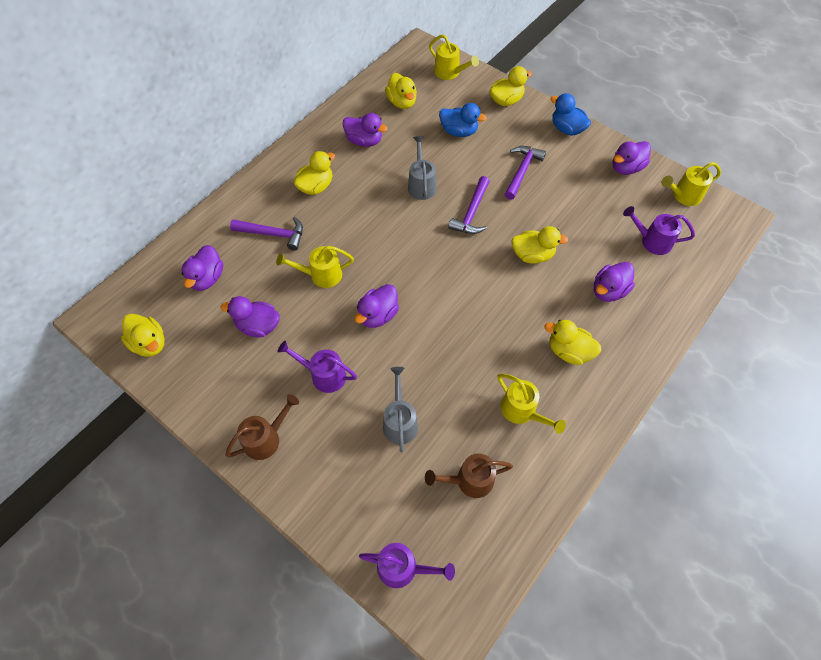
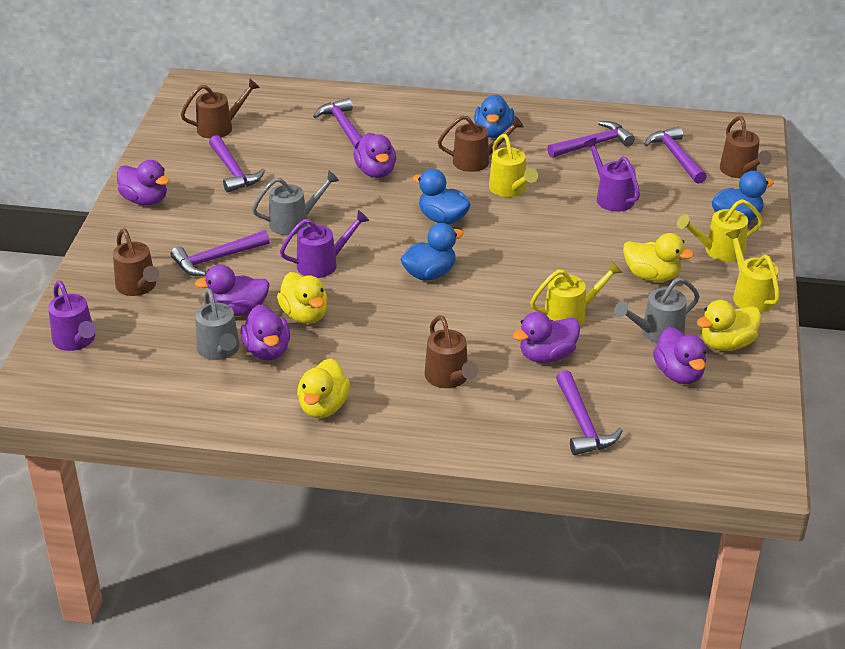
blue duck: 2 -> 4
brown watering can: 2 -> 5
grey watering can: 2 -> 3
purple hammer: 3 -> 6
yellow duck: 6 -> 4

